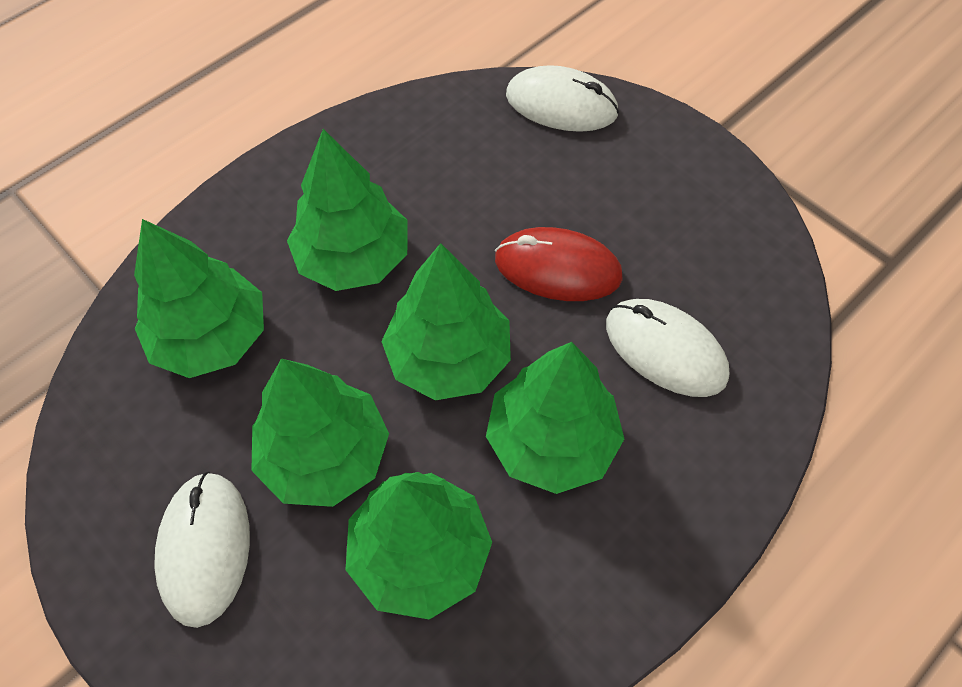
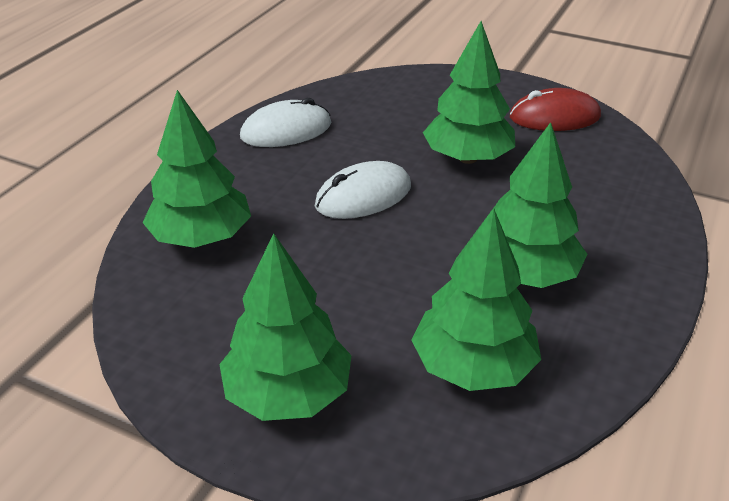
green tree: 6 -> 5
white mouse: 3 -> 2

